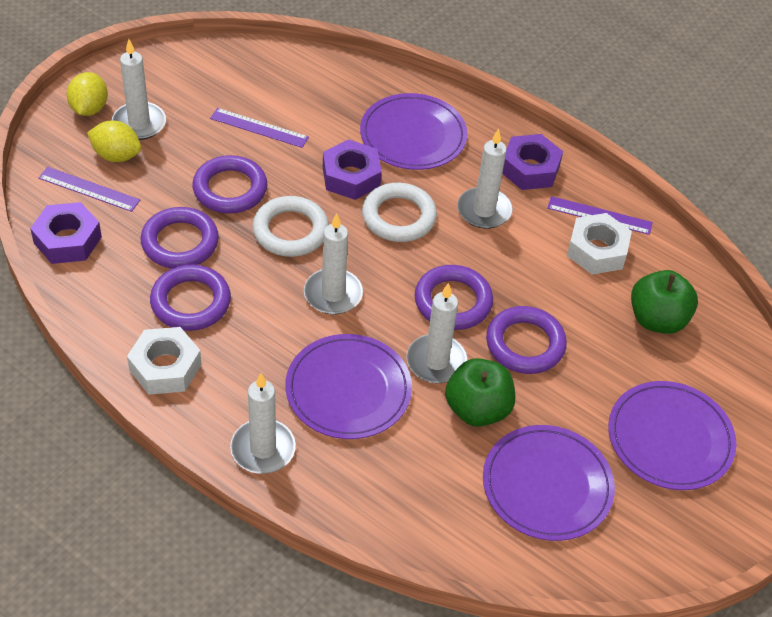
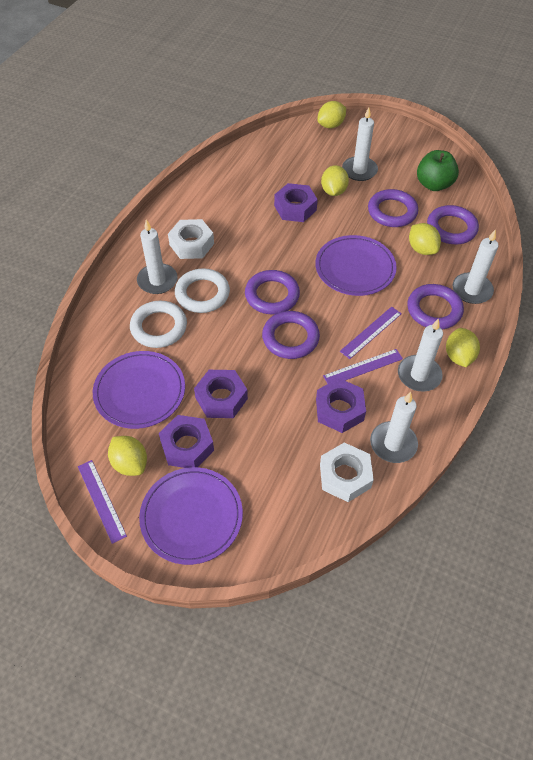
green apple: 2 -> 1
purple nut: 3 -> 4
purple plate: 4 -> 3
yellow lemon: 2 -> 5

